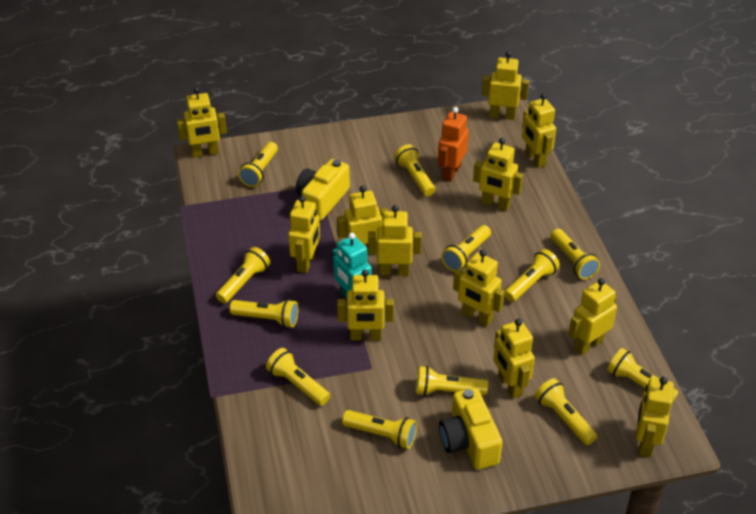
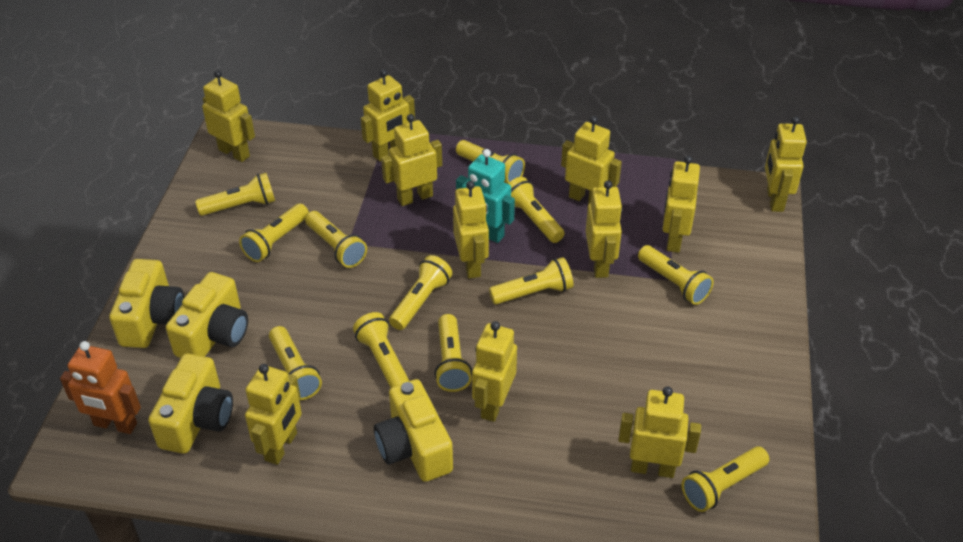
yellow camera: 2 -> 4
yellow robot: 12 -> 11

